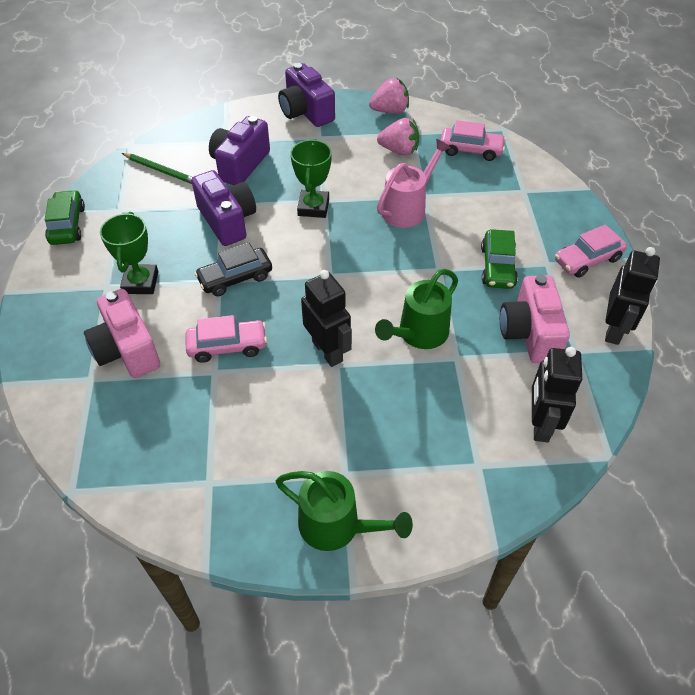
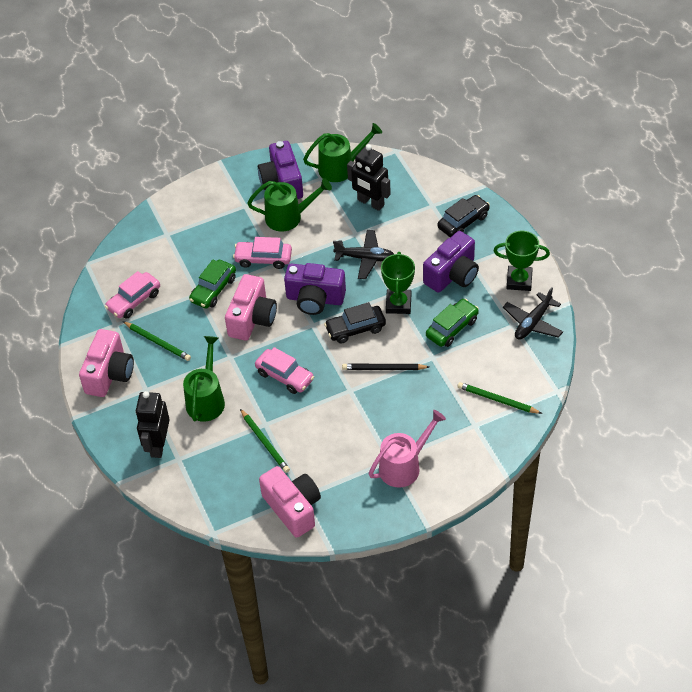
black car: 1 -> 2
black pencil: 0 -> 1
black plane: 0 -> 2
black robot: 3 -> 2
green pencil: 1 -> 3
green watering can: 2 -> 3
pink camera: 2 -> 3
pink strawberry: 2 -> 0

